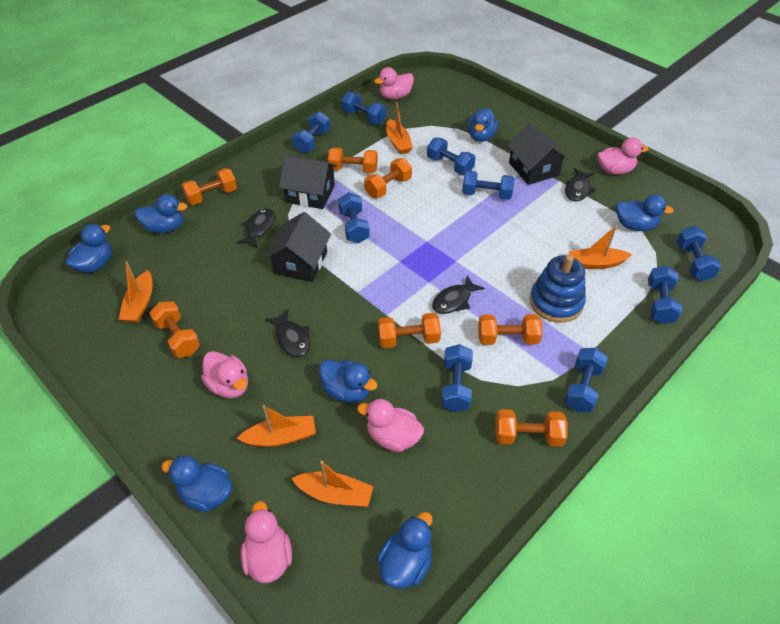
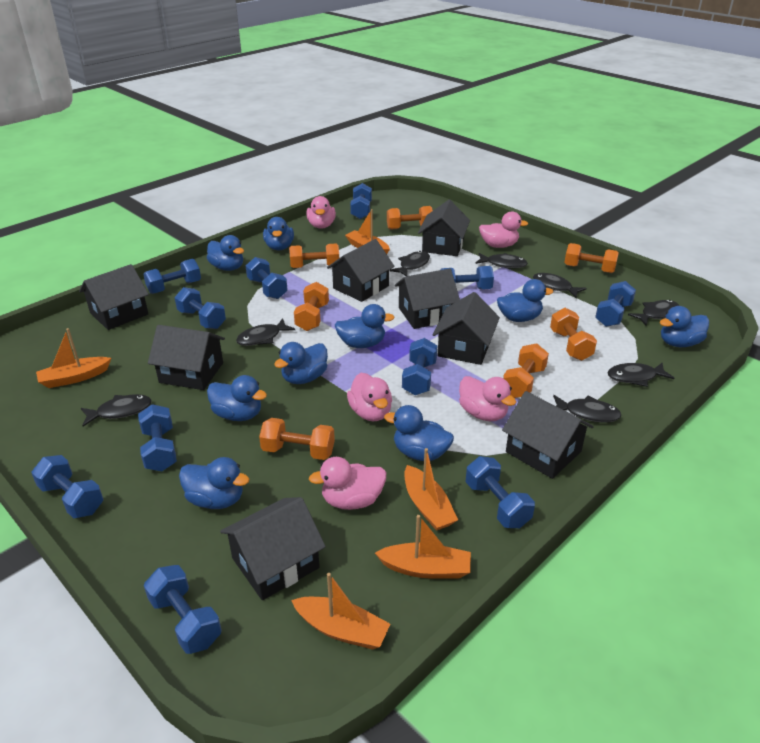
black fish: 4 -> 8
black house: 3 -> 8
blue duck: 7 -> 9
blue dumbbell: 9 -> 11
blue stacking toy: 1 -> 0

